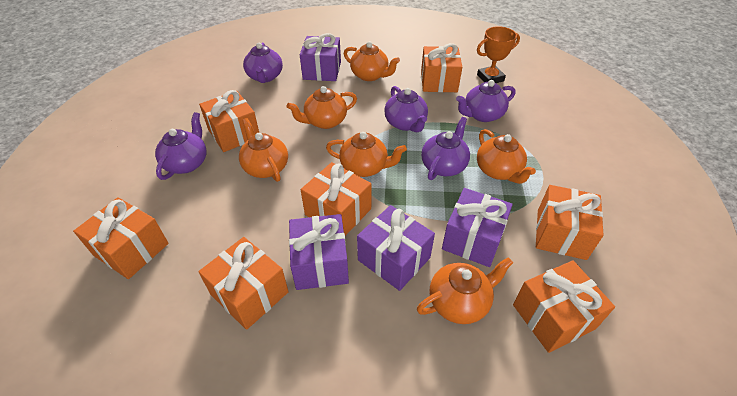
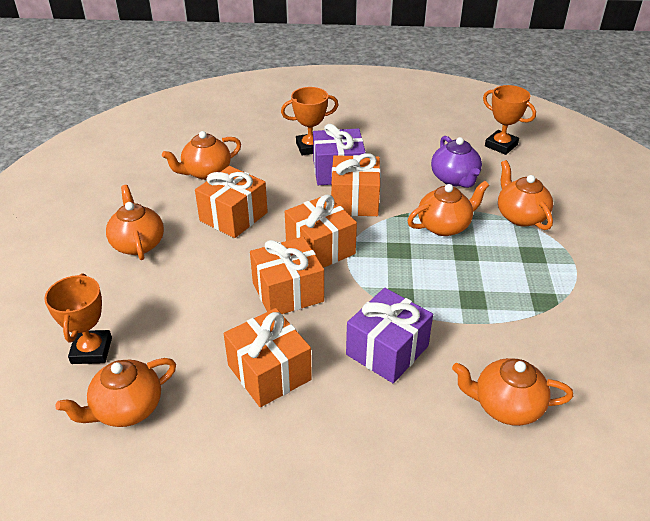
orange gift: 7 -> 5
orange trophy: 1 -> 3
purple gift: 4 -> 2
purple teapot: 5 -> 1

